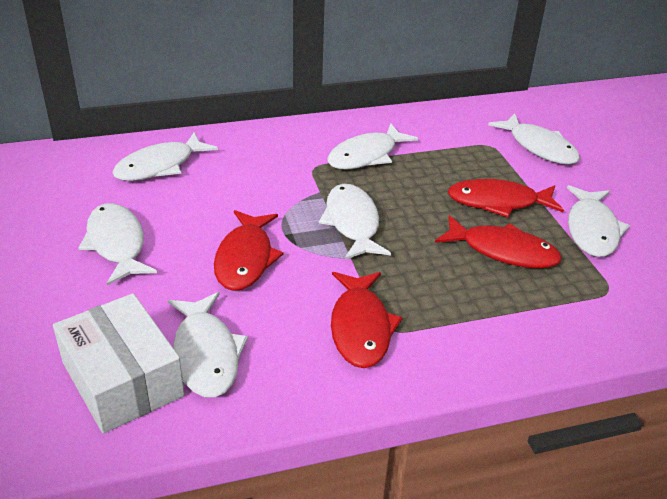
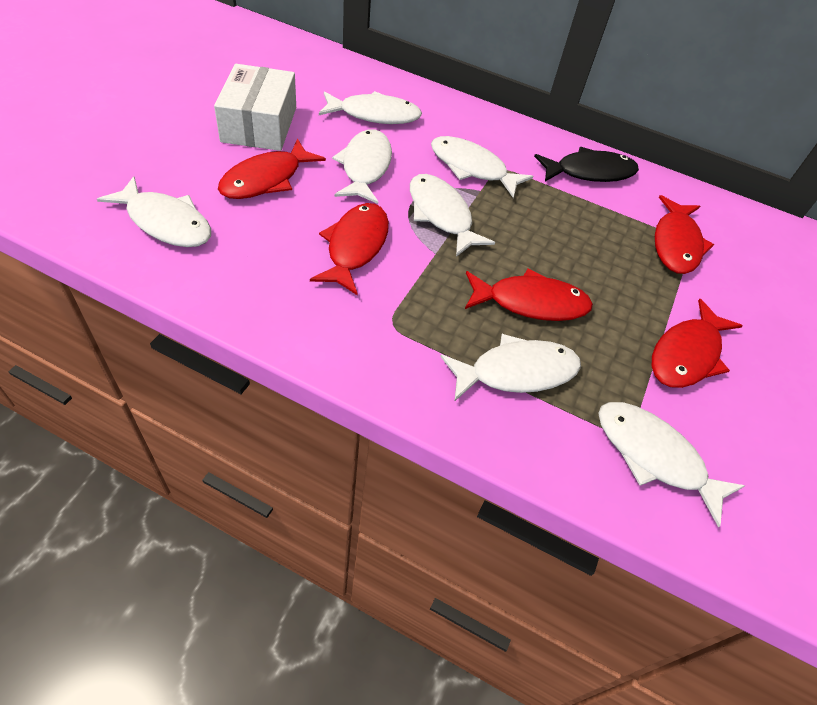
black fish: 0 -> 1
red fish: 4 -> 5

